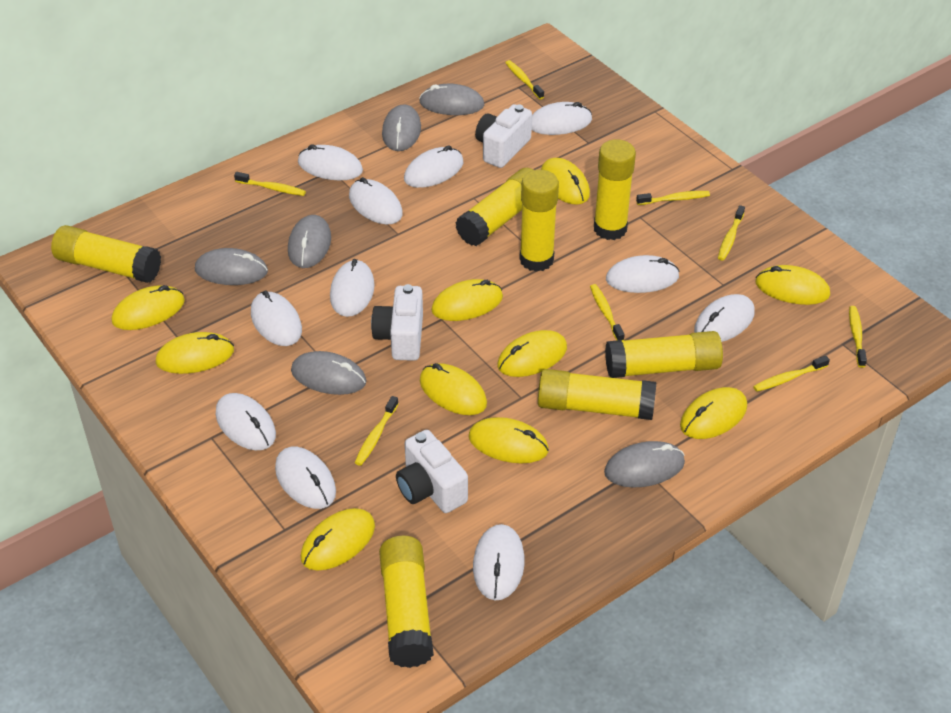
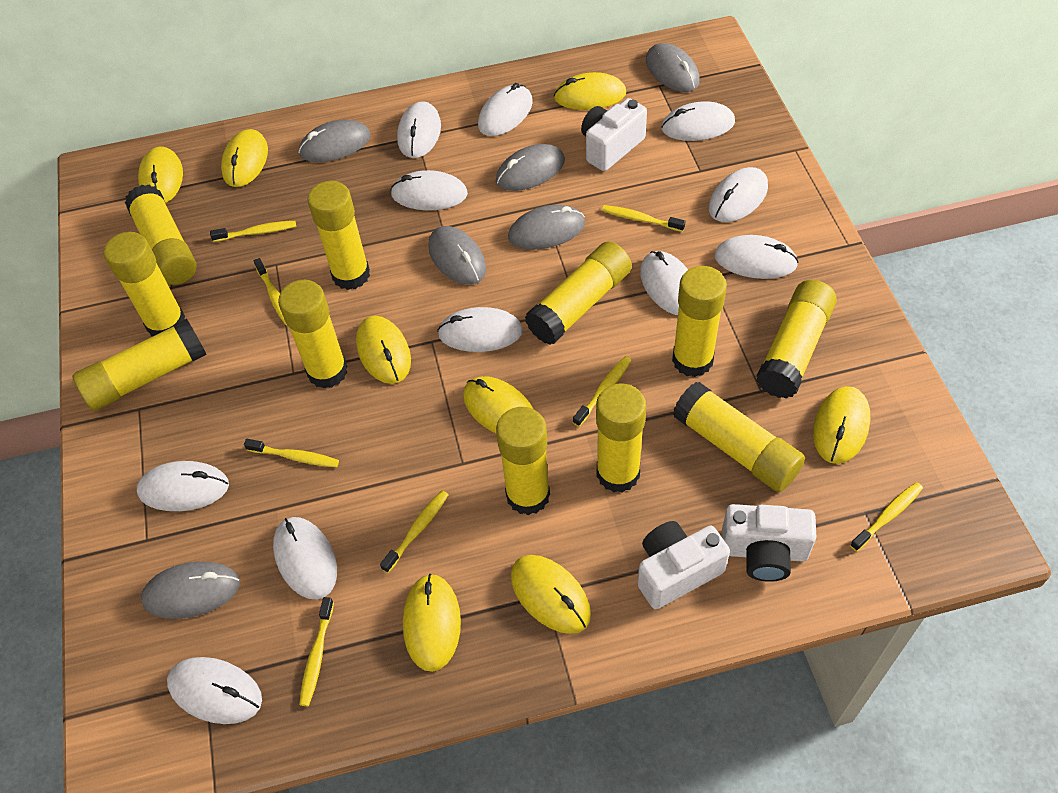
yellow glue stick: 7 -> 11
yellow mouse: 10 -> 8

